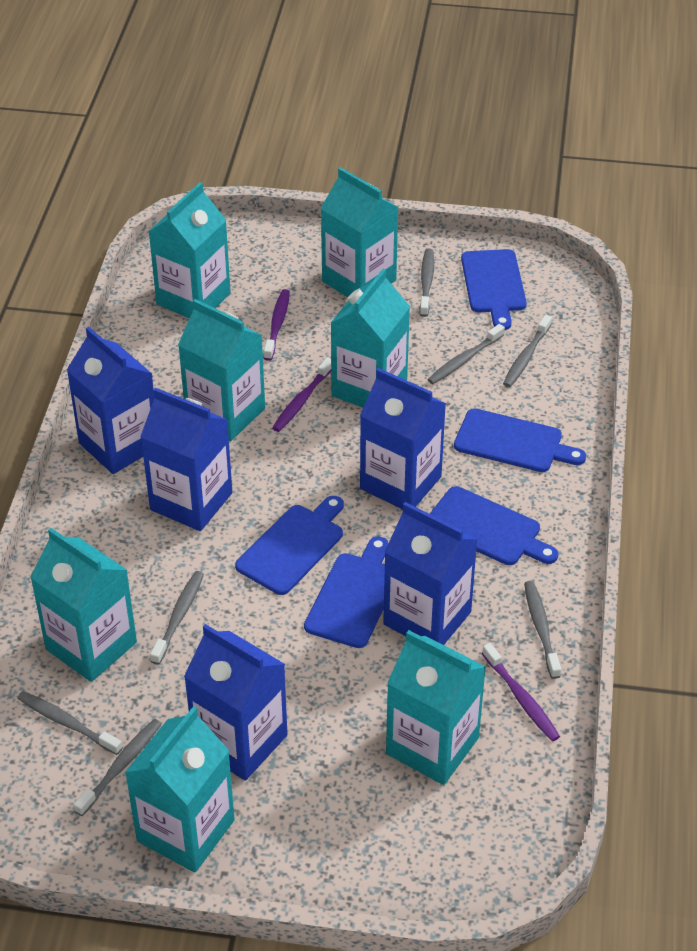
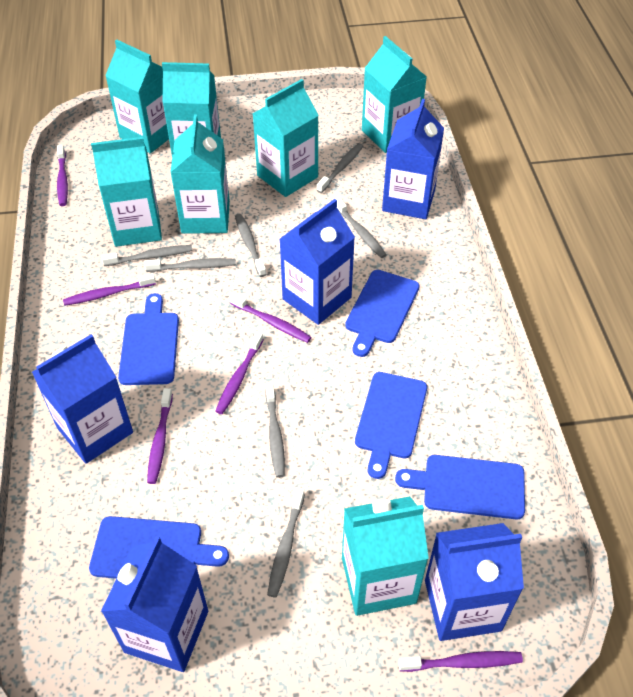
purple toothbrush: 3 -> 6

